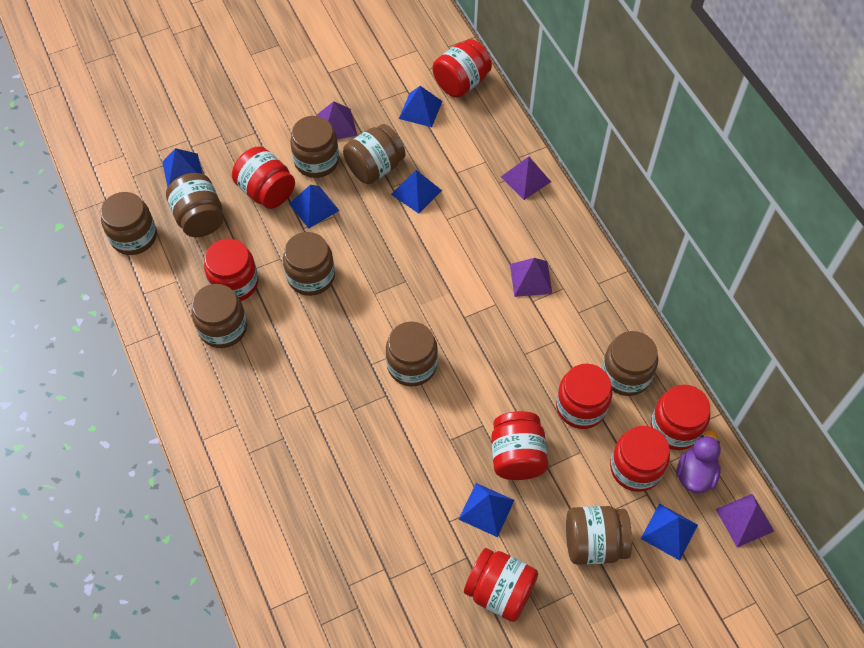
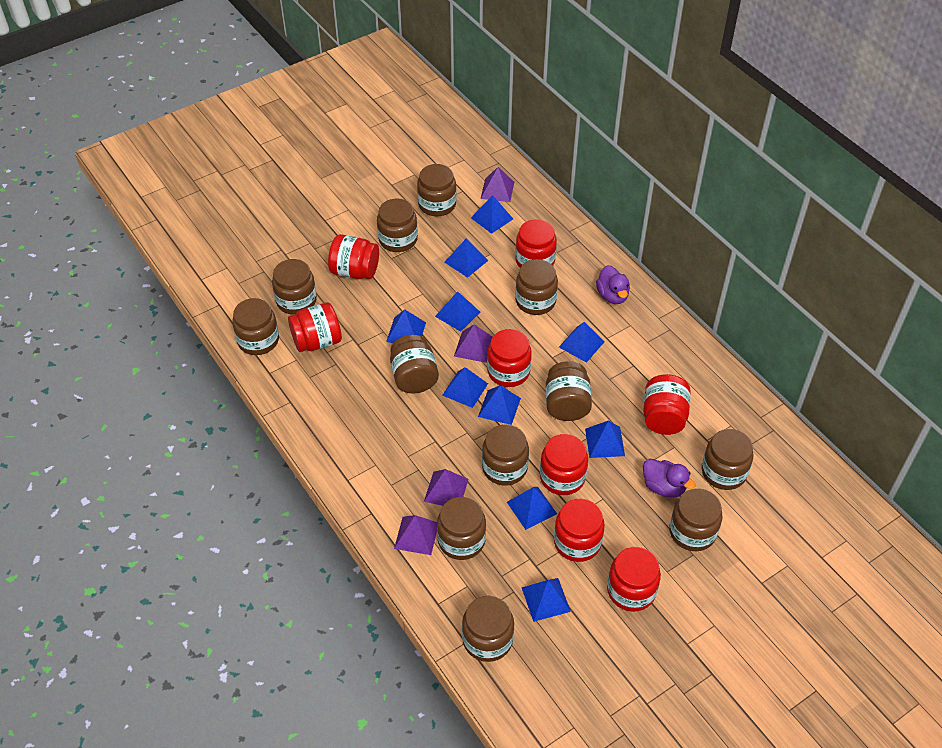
blue pyramid: 6 -> 10
brown jar: 9 -> 12
purple duck: 1 -> 2

